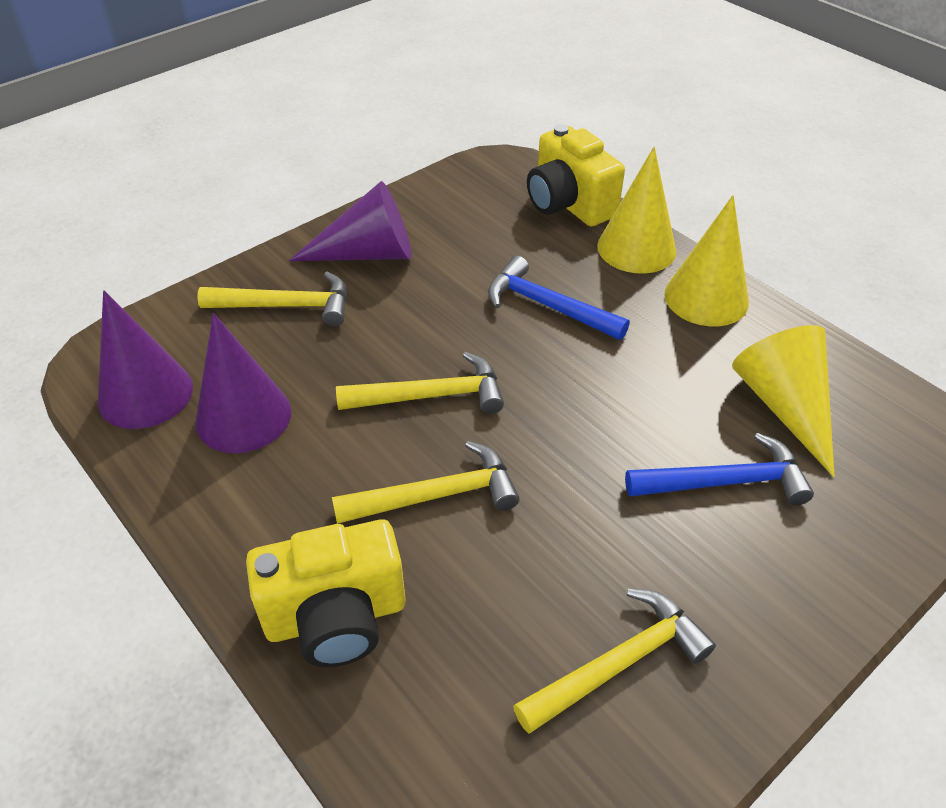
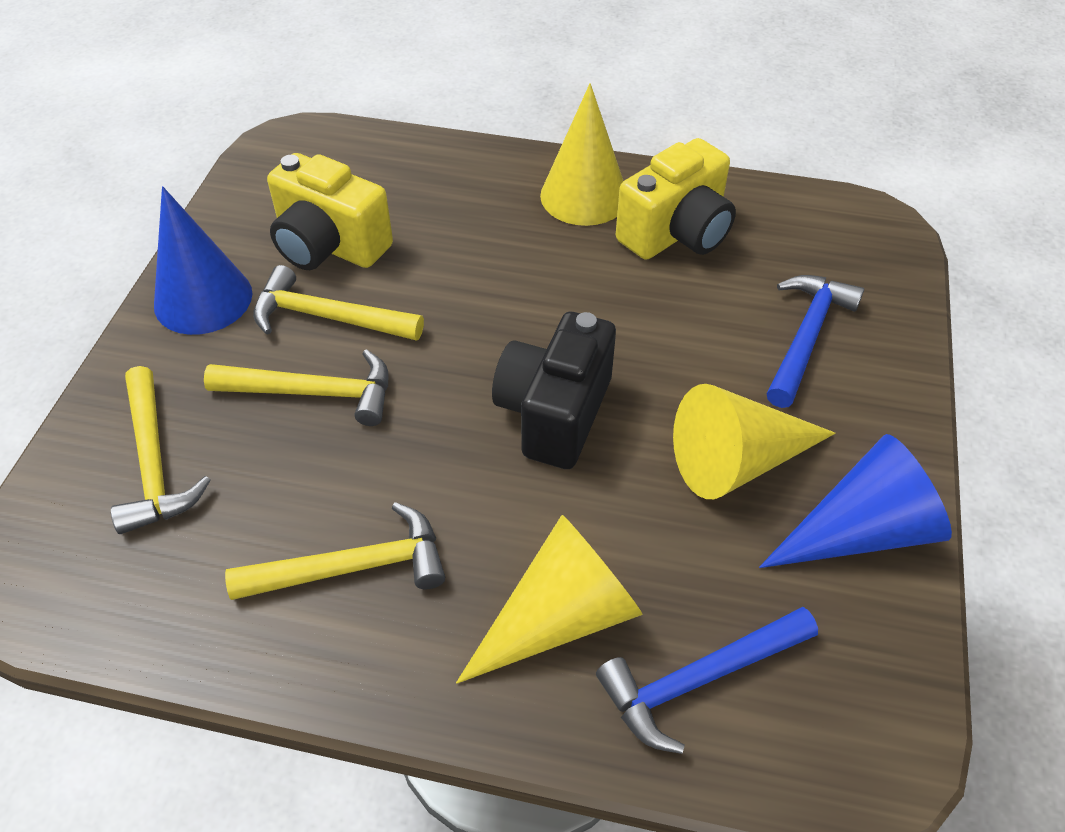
black camera: 0 -> 1
blue cone: 0 -> 2
purple cone: 3 -> 0

